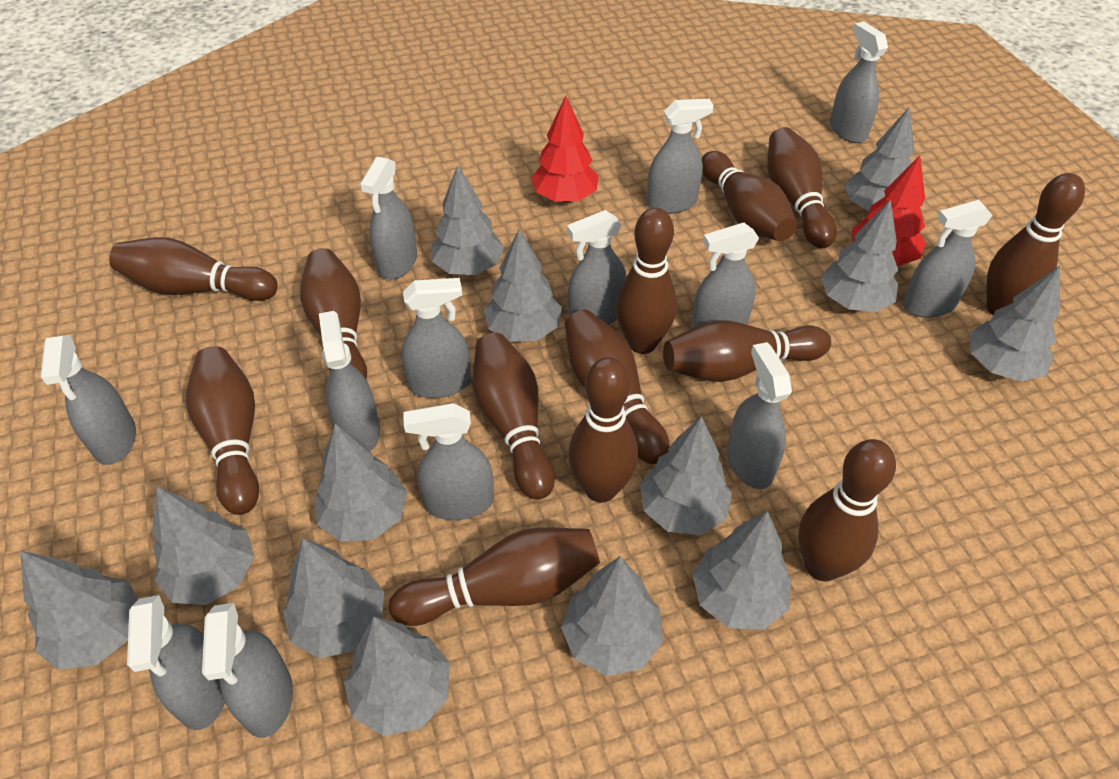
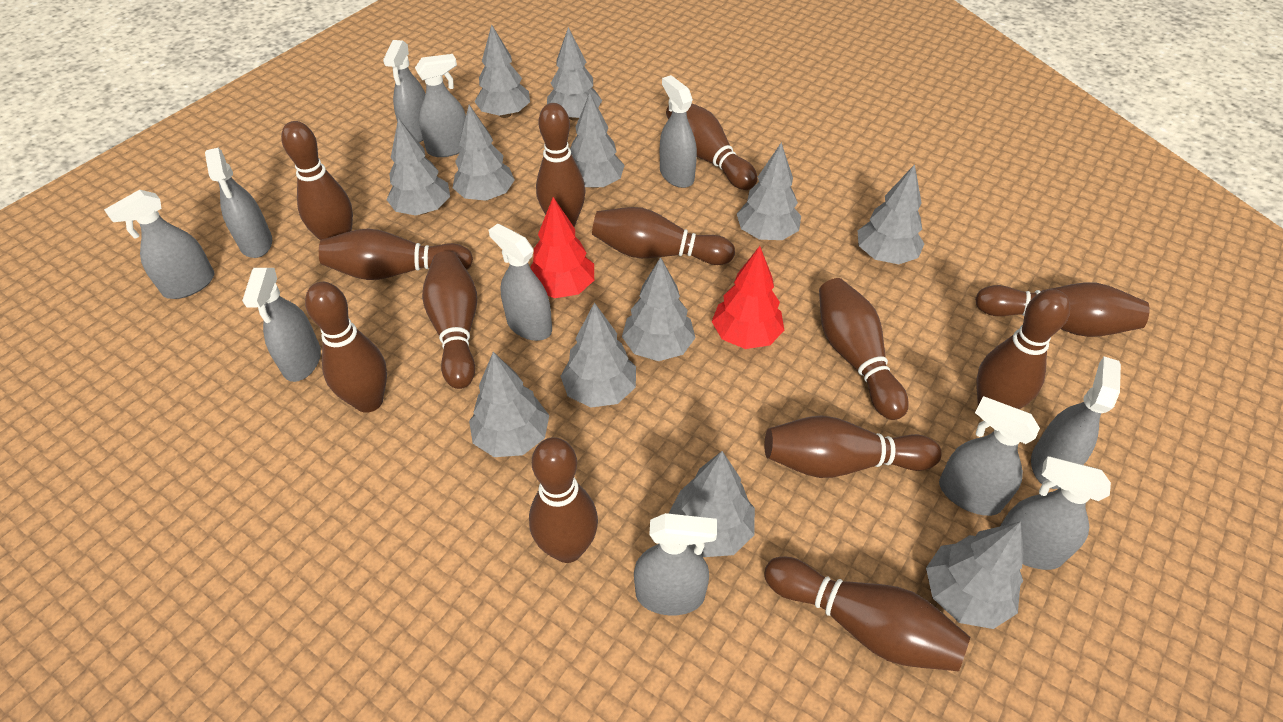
grey spray bottle: 13 -> 11
grey tree: 13 -> 12

